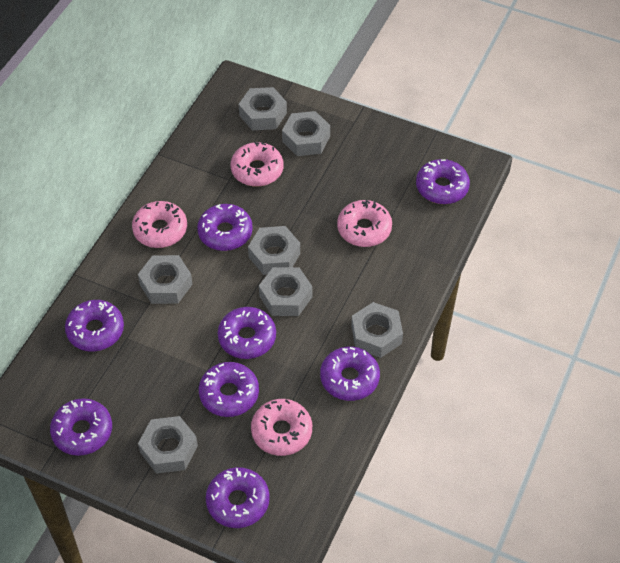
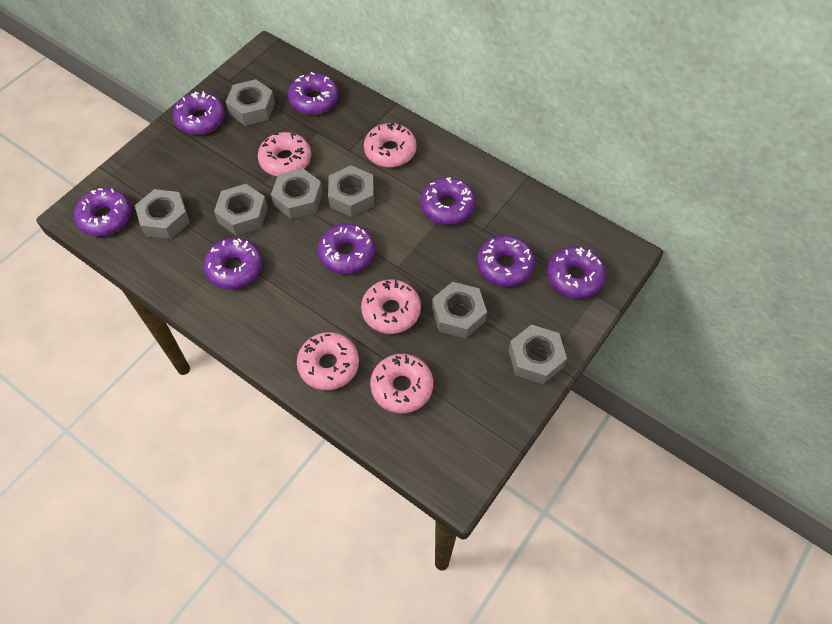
pink donut: 4 -> 5

